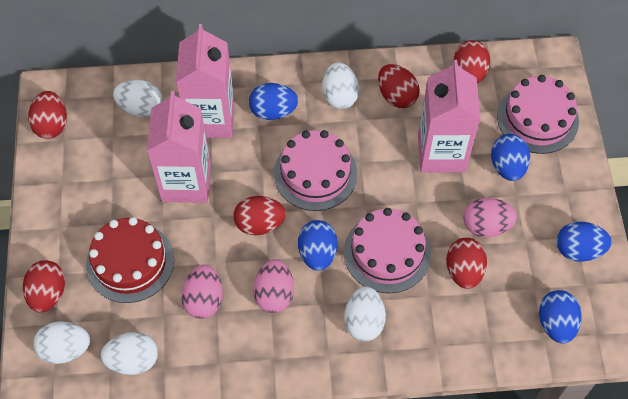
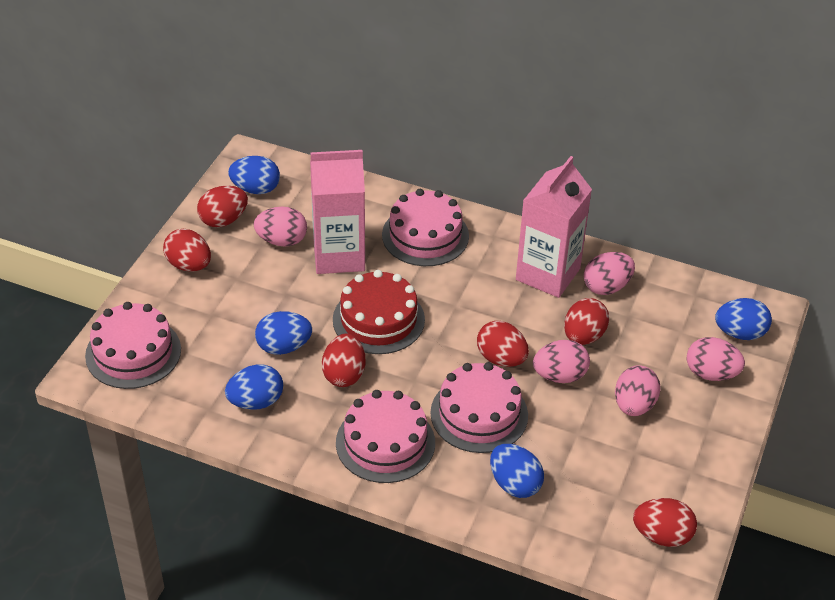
pink cake: 3 -> 4
pink carton: 3 -> 2
pink egg: 3 -> 5
white egg: 5 -> 0

